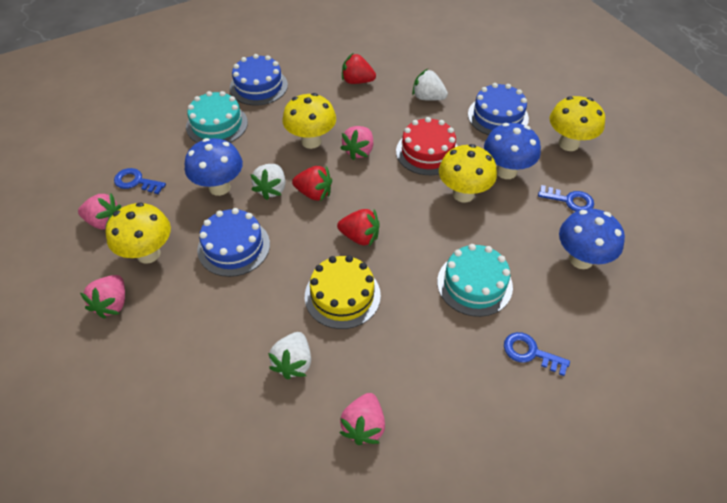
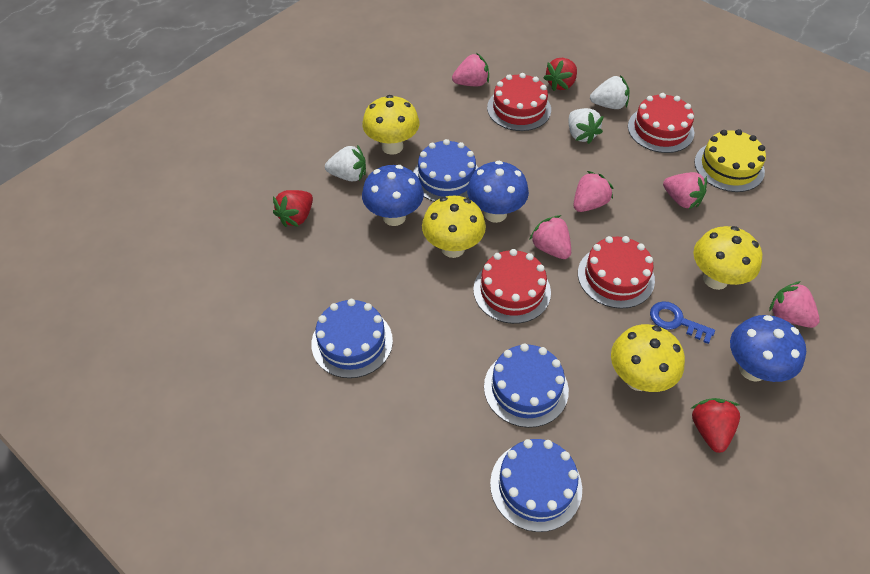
blue cake: 3 -> 4
blue key: 3 -> 1
pink strawberry: 4 -> 5
red cake: 1 -> 4
turquoise cake: 2 -> 0

